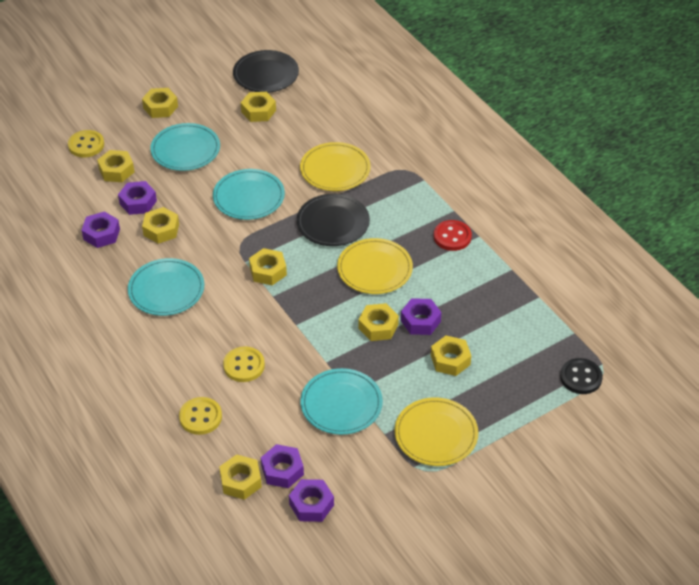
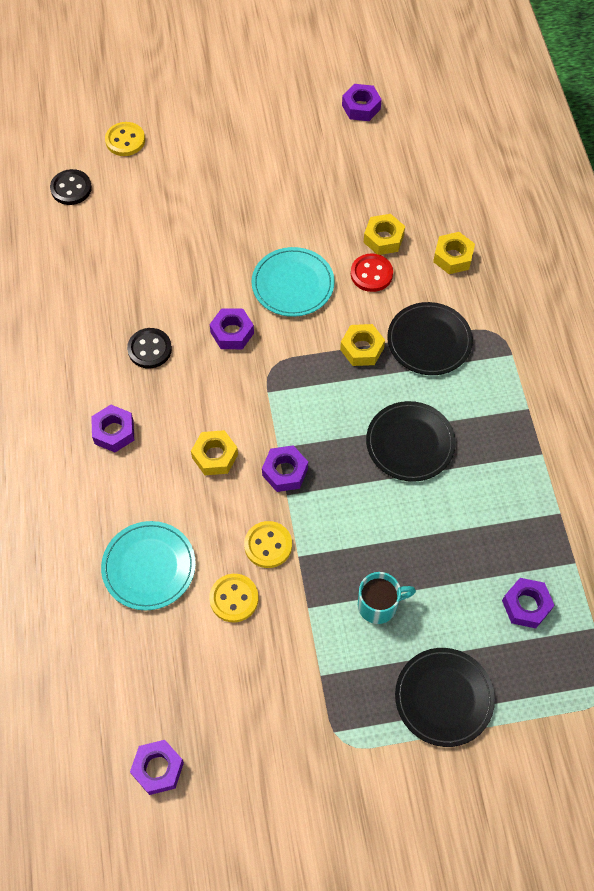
black button: 1 -> 2
black plate: 2 -> 3
purple nut: 5 -> 6
turquoise mug: 0 -> 1
turquoise plate: 4 -> 2
yellow nut: 8 -> 4
yellow plate: 3 -> 0

